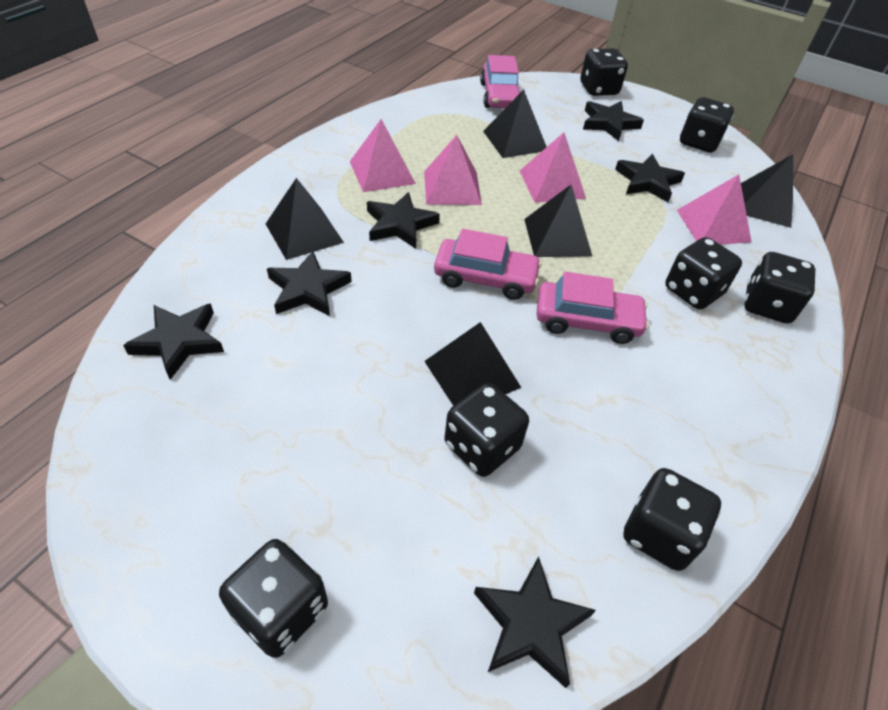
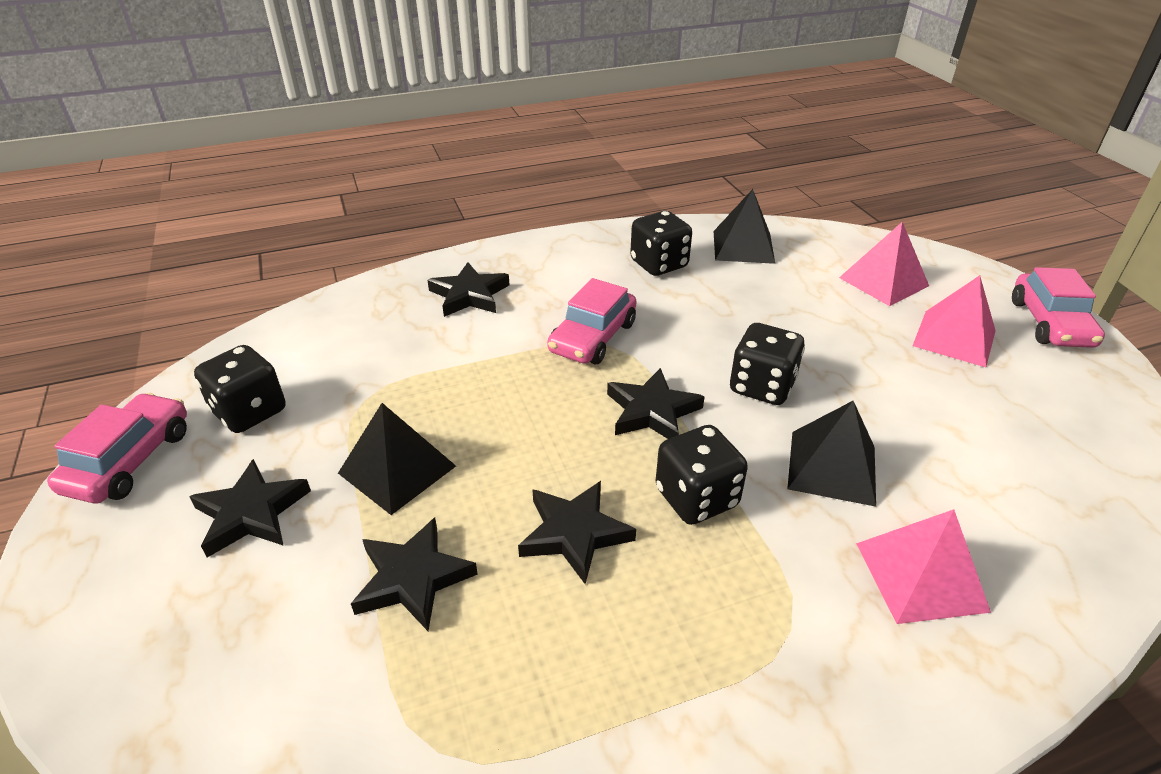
black dice: 7 -> 4
black pyramid: 5 -> 3
black star: 6 -> 5
pink pyramid: 4 -> 3

